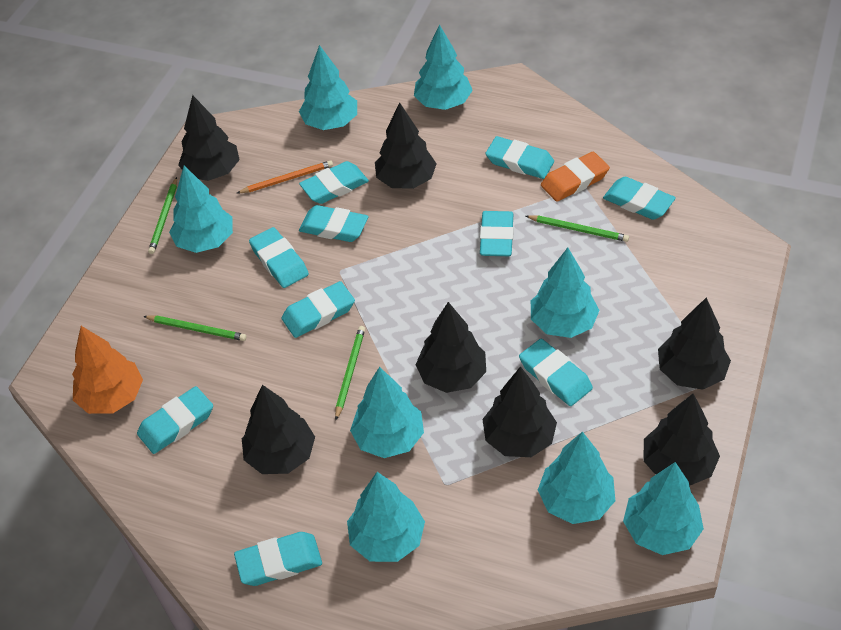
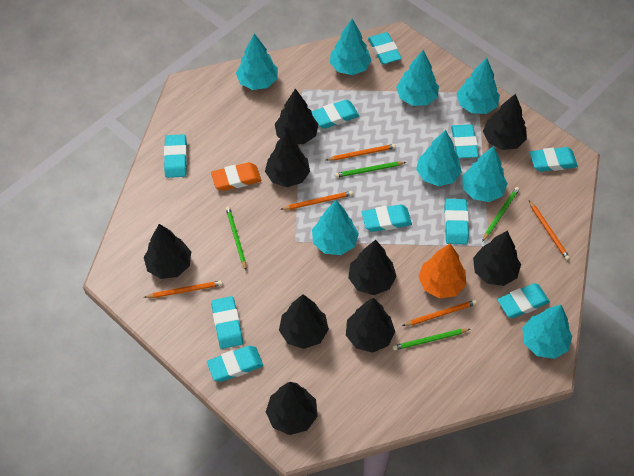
black tree: 7 -> 9
orange pencil: 1 -> 5

